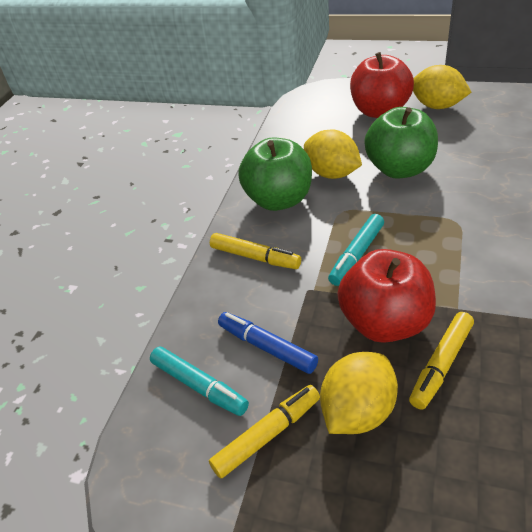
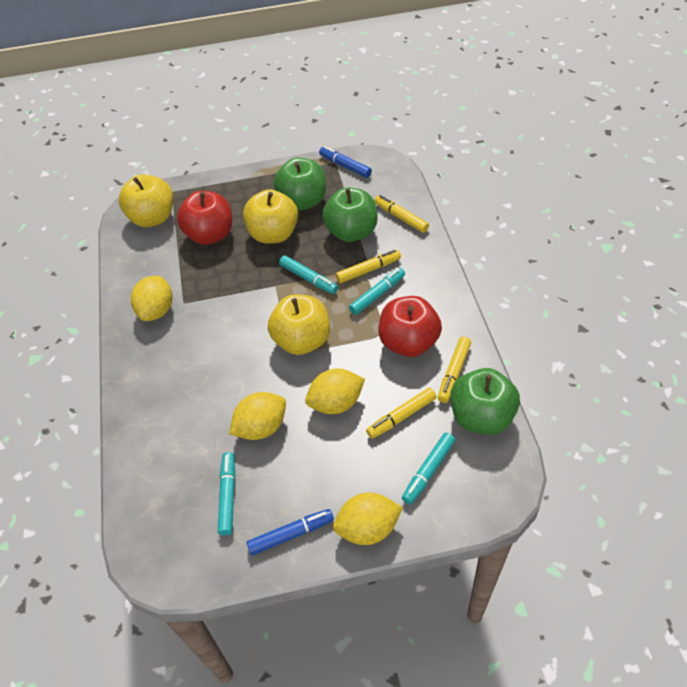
blue marker: 1 -> 2
green apple: 2 -> 3
turquoise marker: 2 -> 4
yellow apple: 0 -> 3
yellow lemon: 3 -> 4
yellow marker: 3 -> 4

